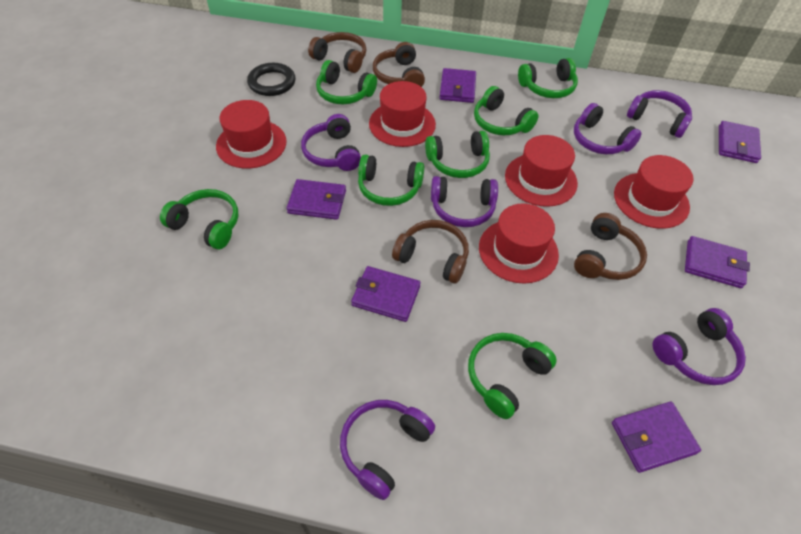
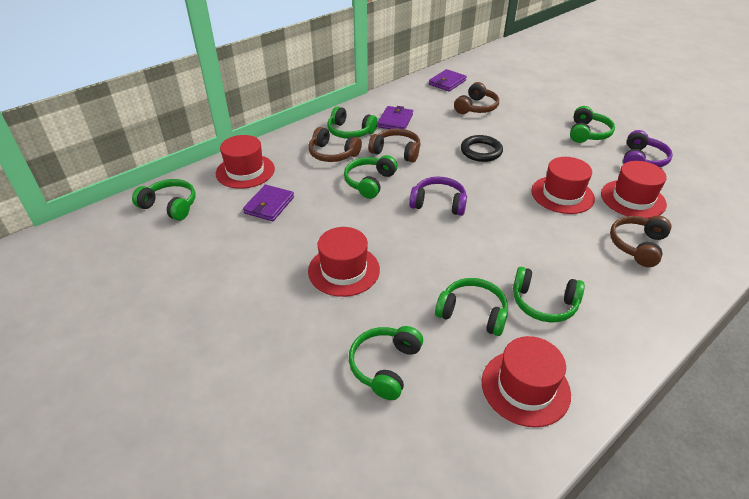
purple headphones: 6 -> 2
purple wallet: 6 -> 3

